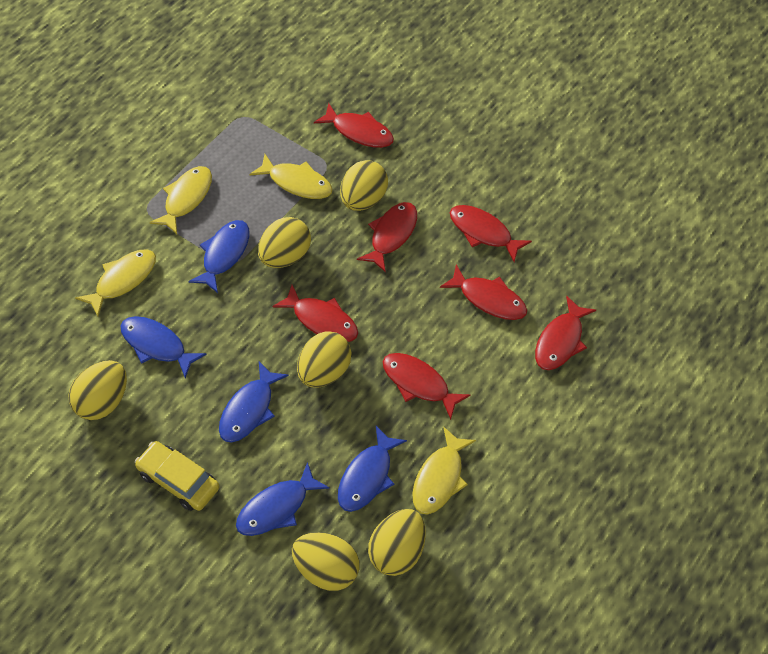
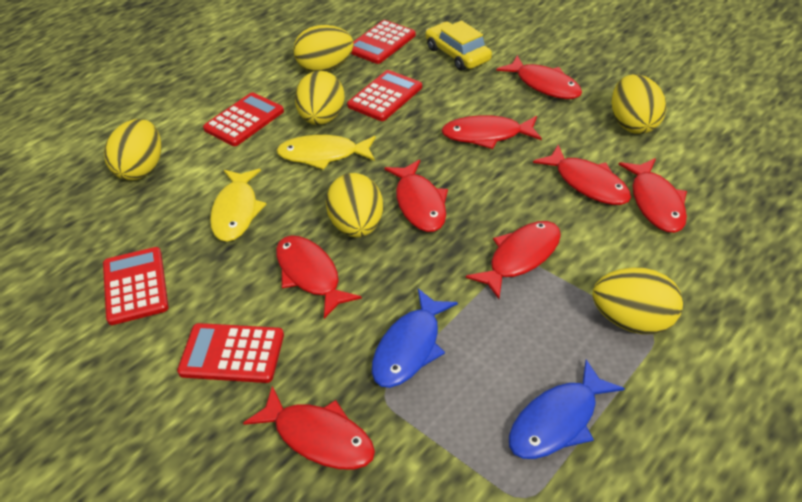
blue fish: 5 -> 2
red calculator: 0 -> 5
red fish: 7 -> 8
yellow fish: 4 -> 2

